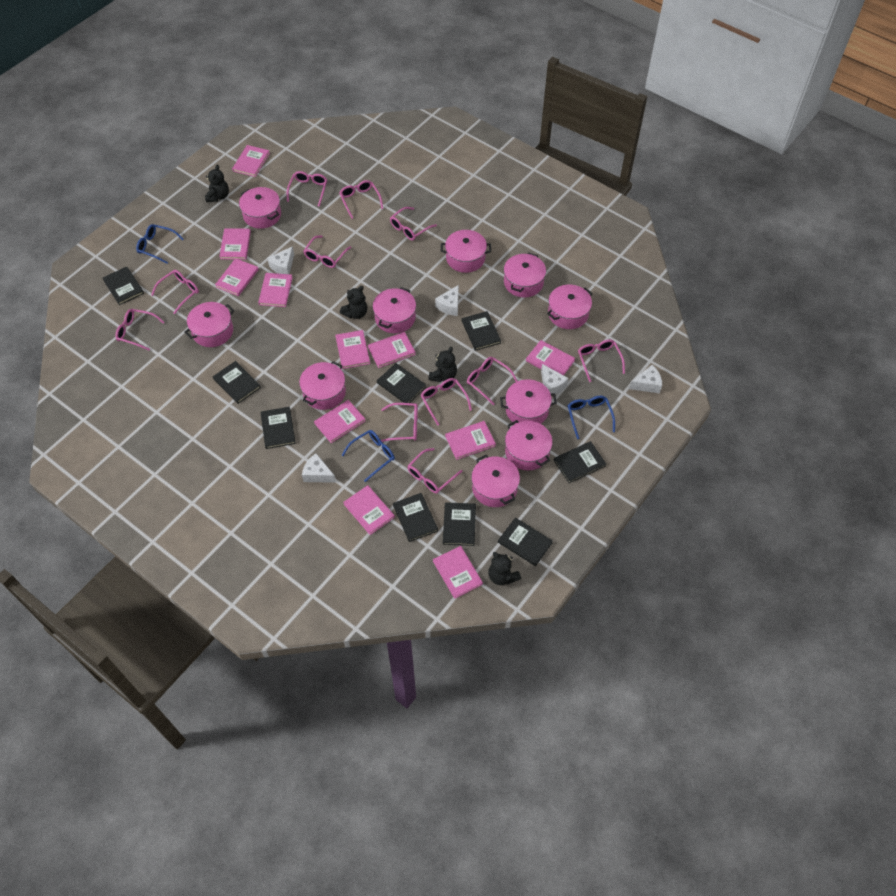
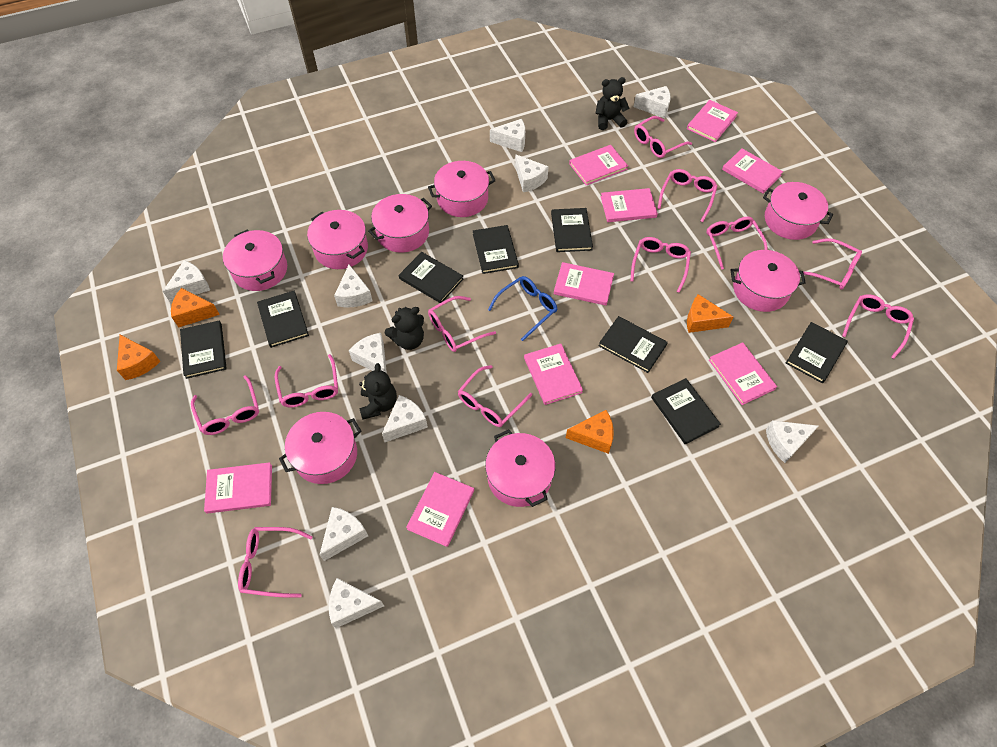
black book: 9 -> 8
black teddy bear: 4 -> 3
blue glasses: 3 -> 1
orange cheese: 0 -> 4
pink book: 11 -> 9
pink pot: 10 -> 8
white cheese: 5 -> 10

